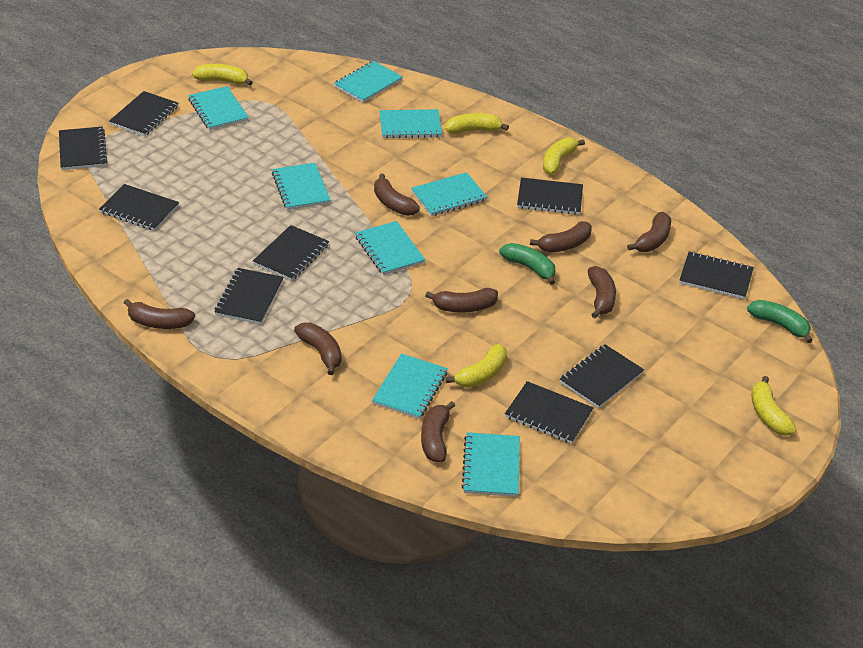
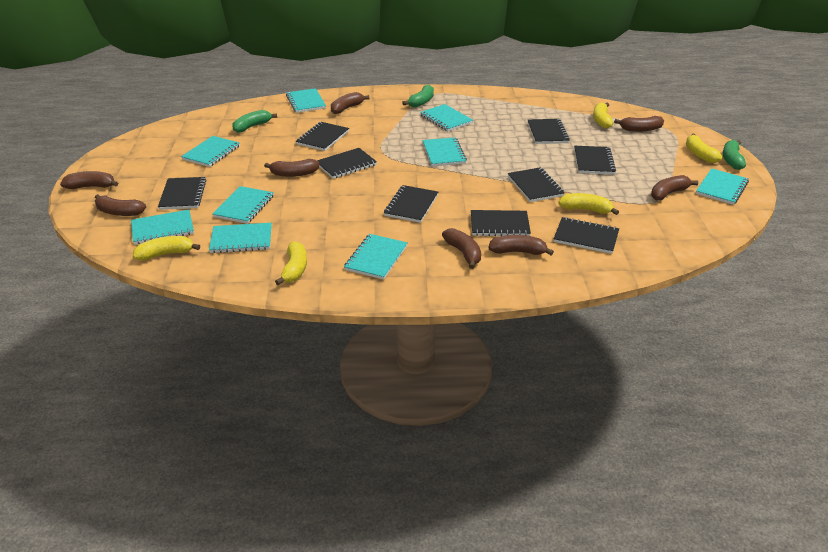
green banana: 2 -> 3
turquoise notebook: 8 -> 9

